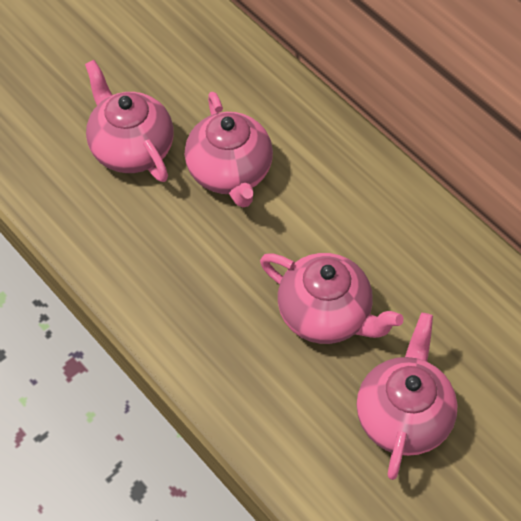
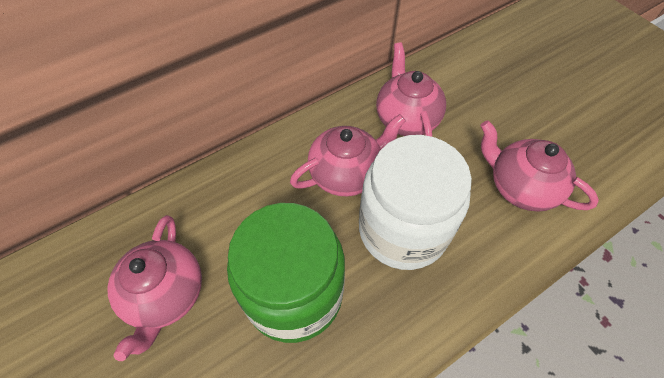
green jar: 0 -> 1
white jar: 0 -> 1

